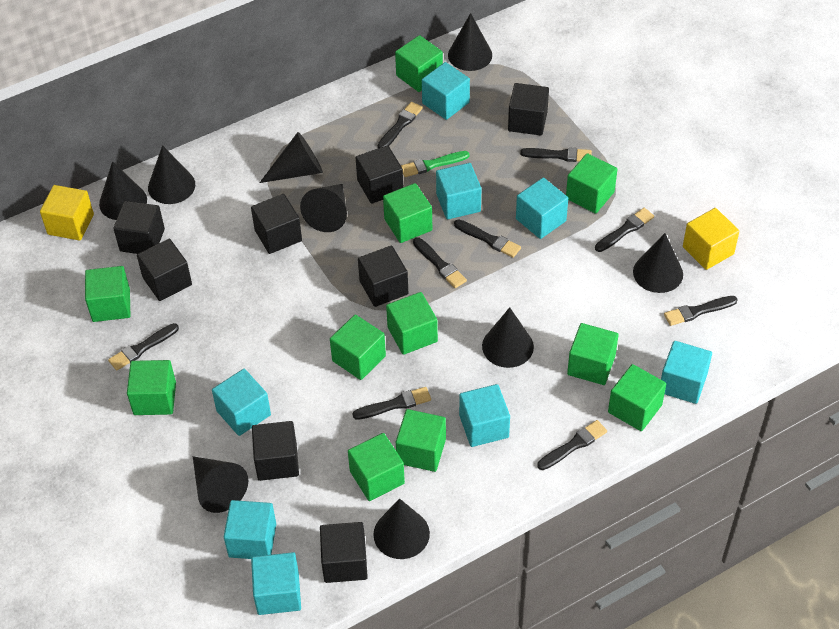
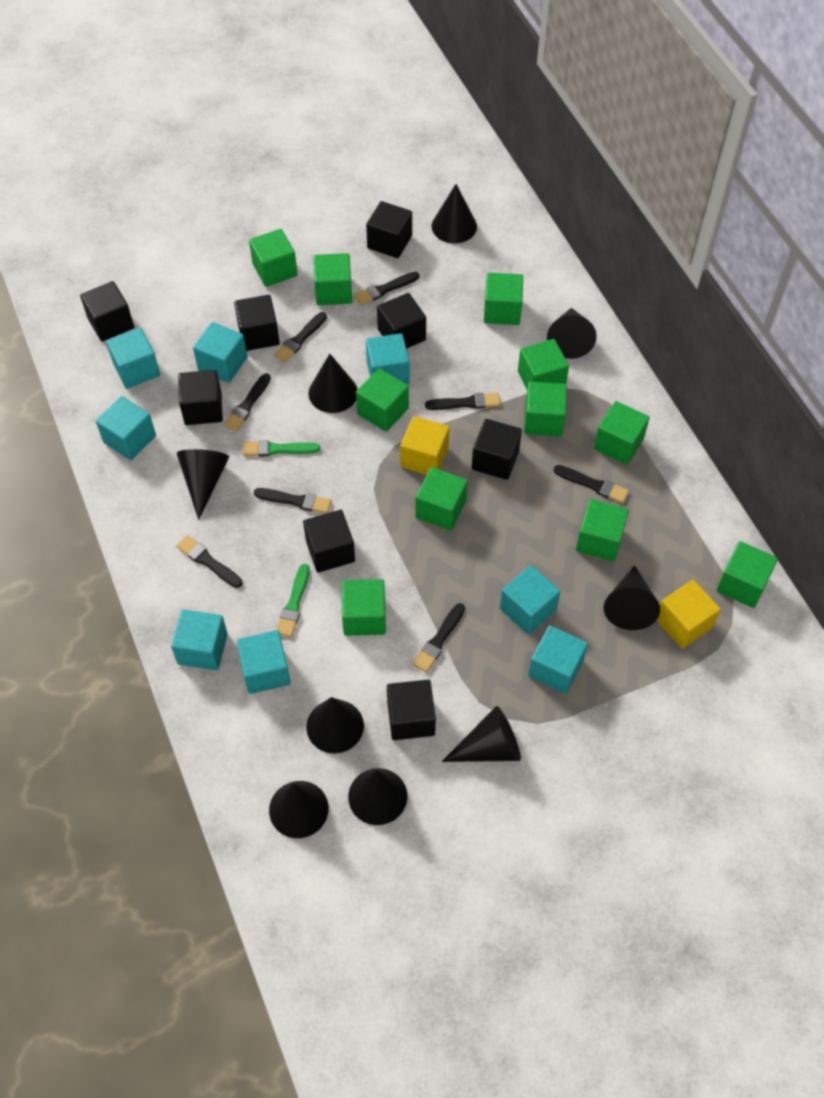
black brush: 9 -> 8
green brush: 1 -> 2

